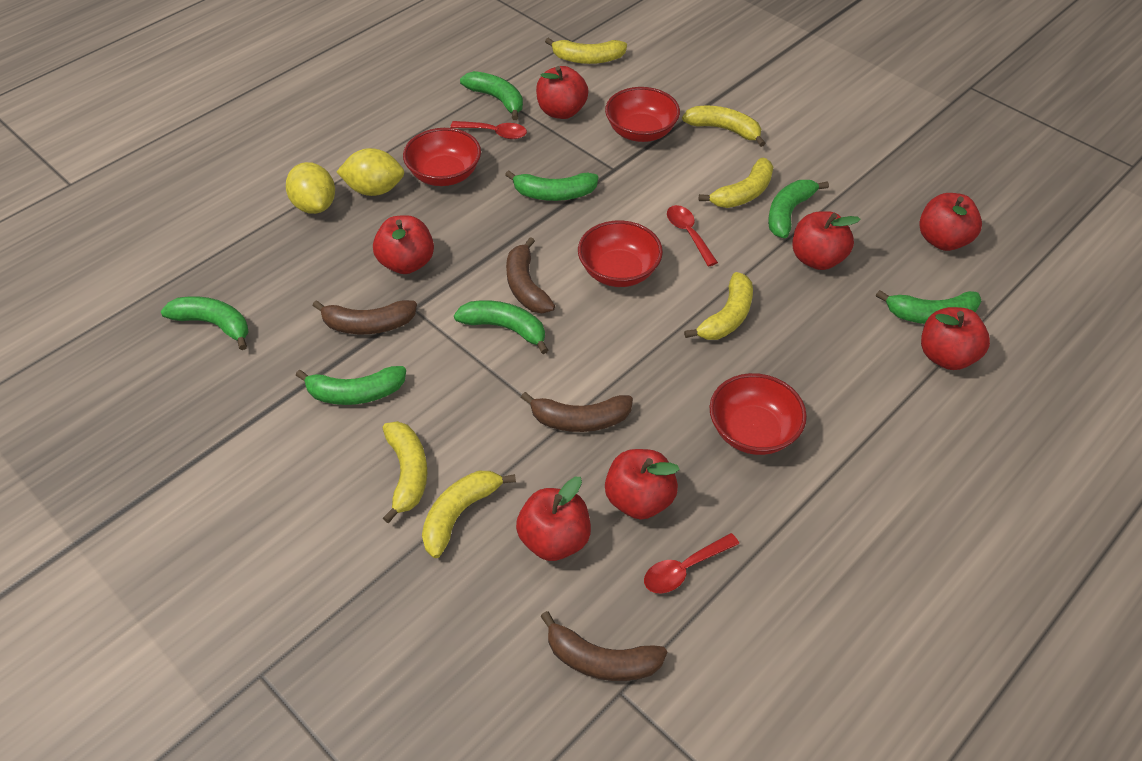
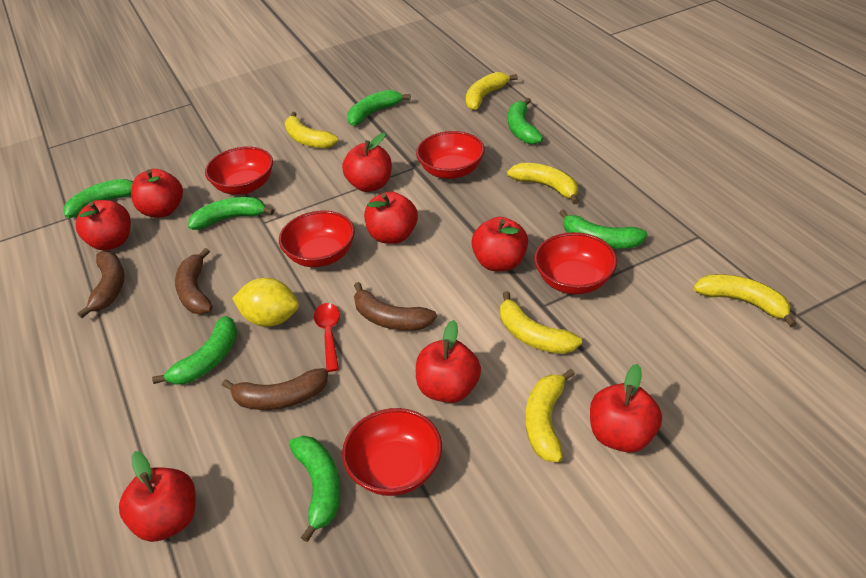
red apple: 7 -> 8
red bowl: 4 -> 5
red spoon: 3 -> 1
yellow lemon: 2 -> 1

